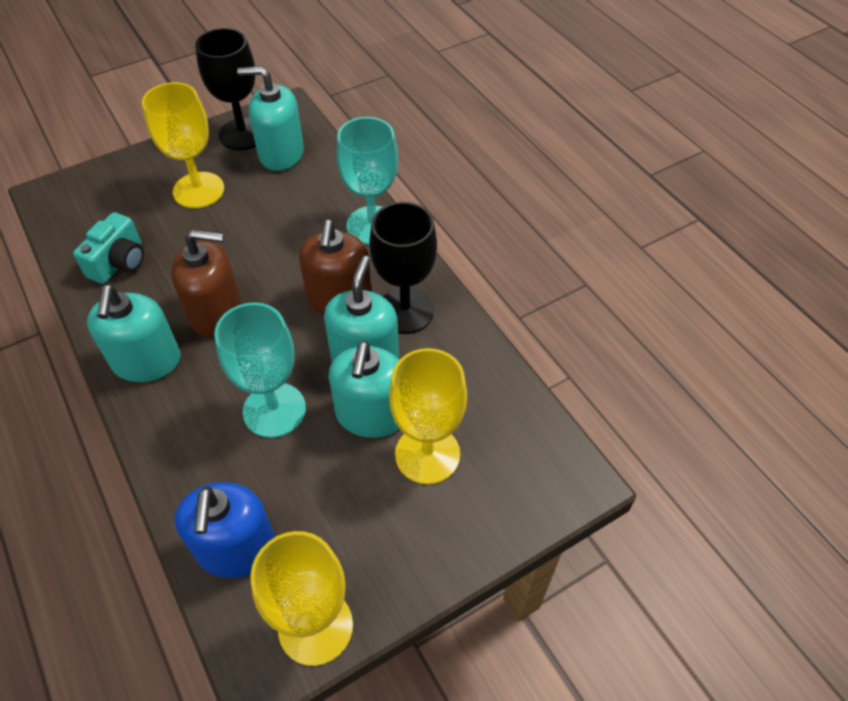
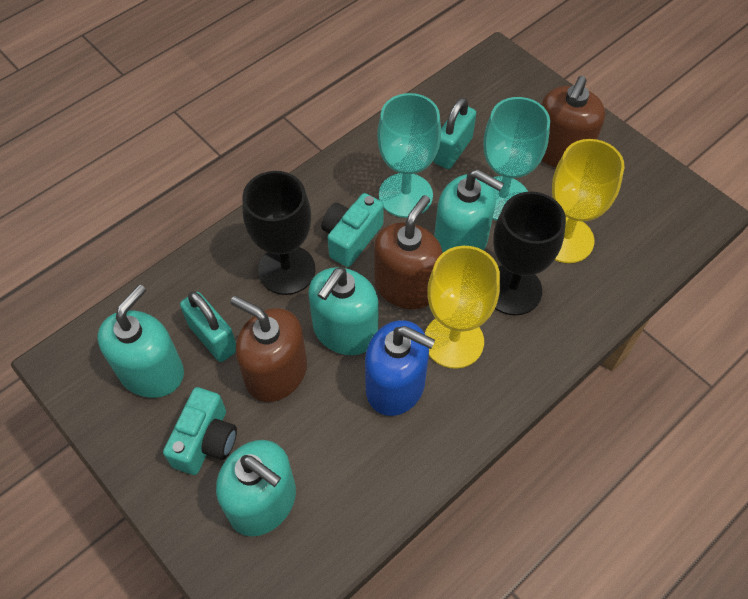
brown soap dispenser: 2 -> 3
turquoise camera: 1 -> 2
turquoise padlock: 0 -> 2
yellow goblet: 3 -> 2

